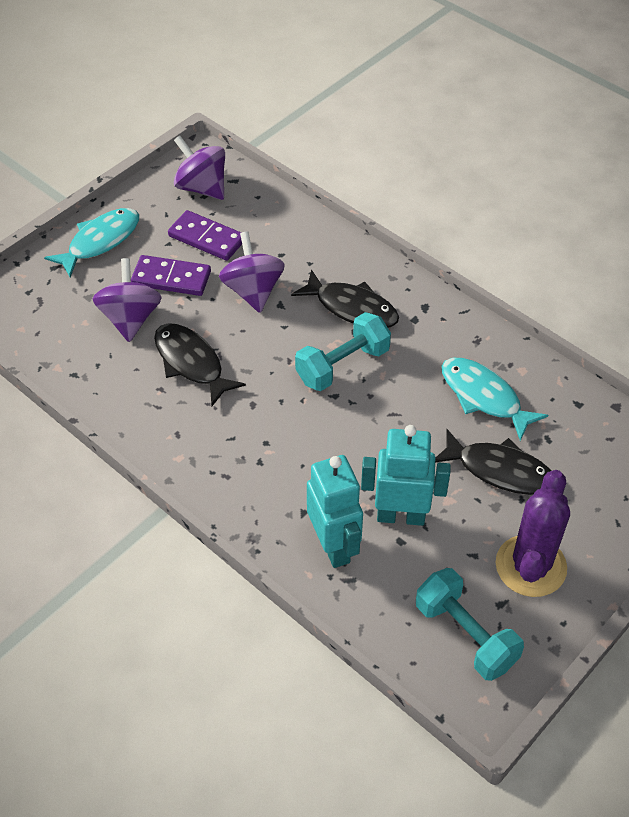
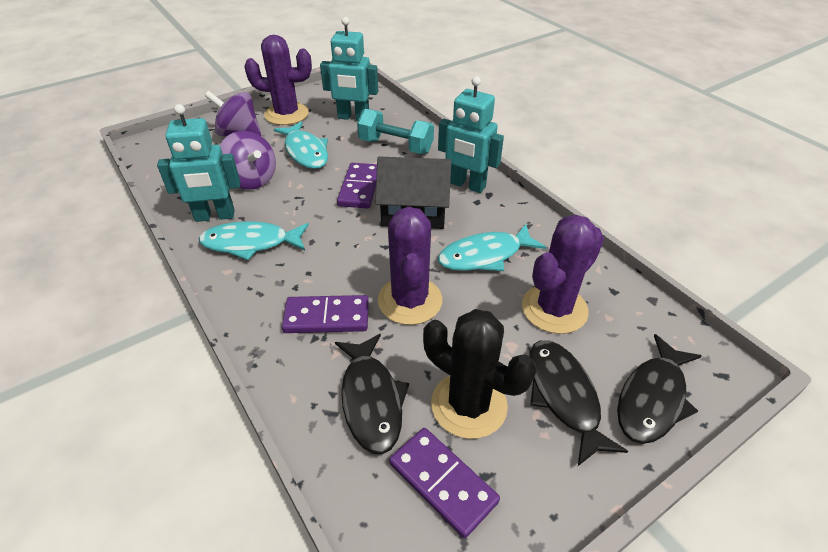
black cactus: 0 -> 1
black house: 0 -> 1
purple cactus: 1 -> 3
purple domino: 2 -> 3
purple spinning top: 3 -> 2
turquoise dumbbell: 2 -> 1
turquoise fish: 2 -> 3
turquoise robot: 2 -> 3

